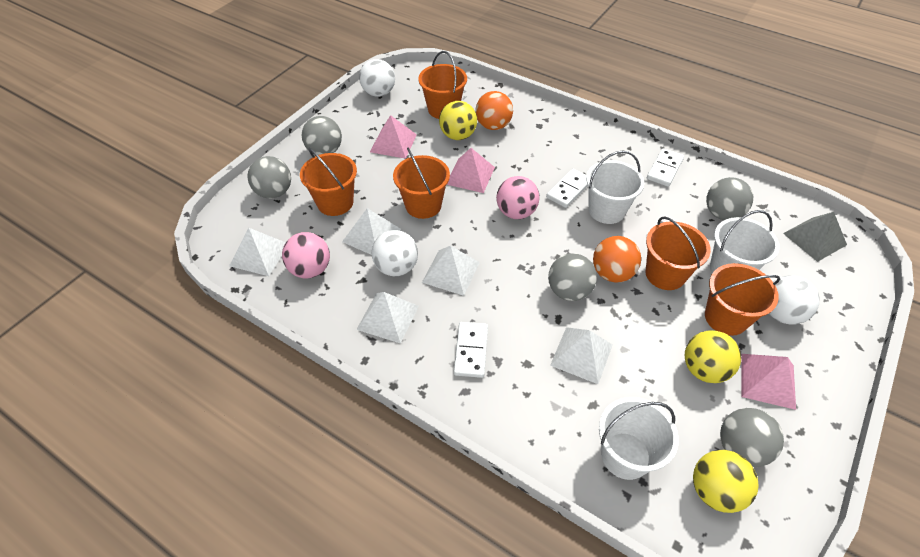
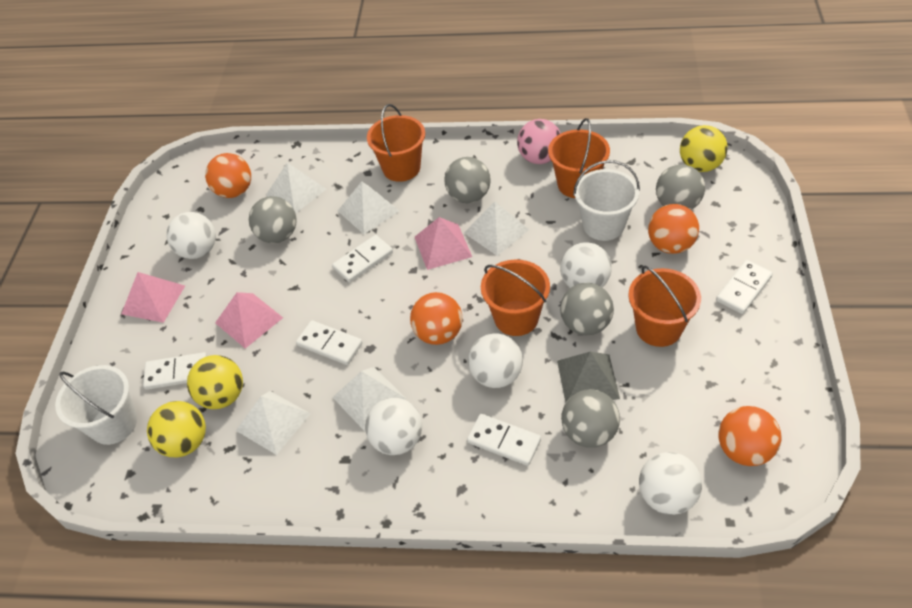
orange ball: 2 -> 4
orange bucket: 5 -> 4
pink ball: 2 -> 1
white ball: 3 -> 5
white bucket: 3 -> 2
white domino: 3 -> 5

